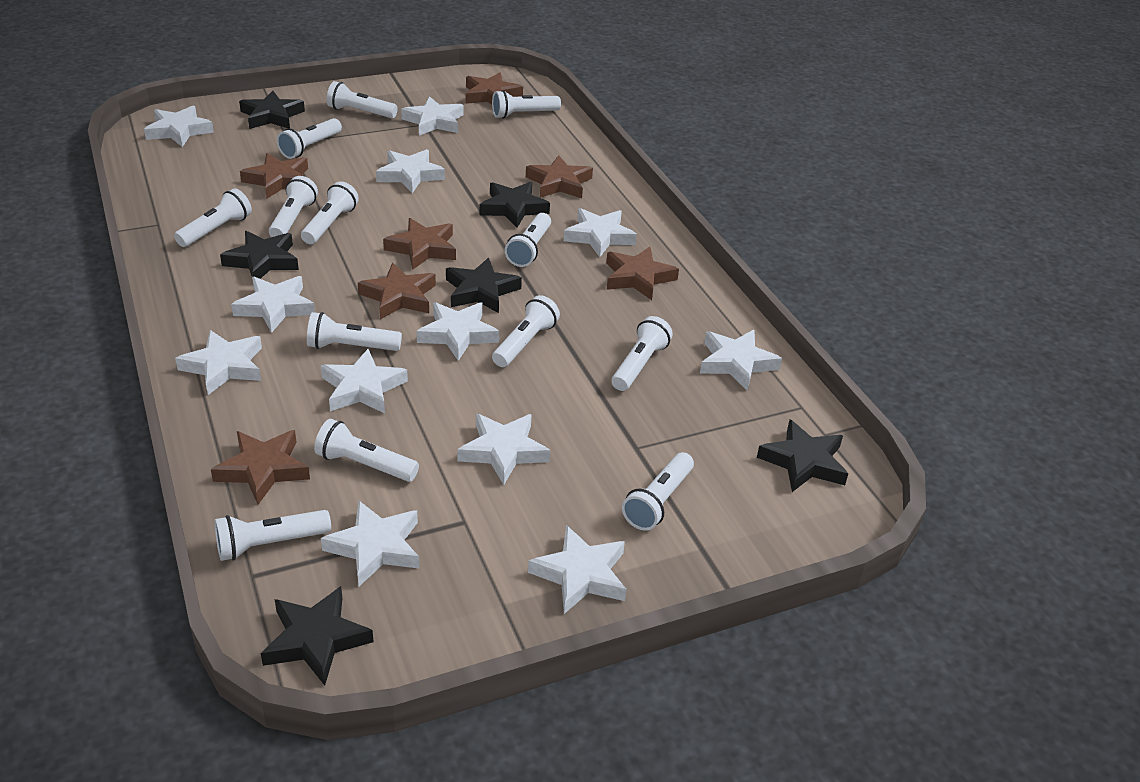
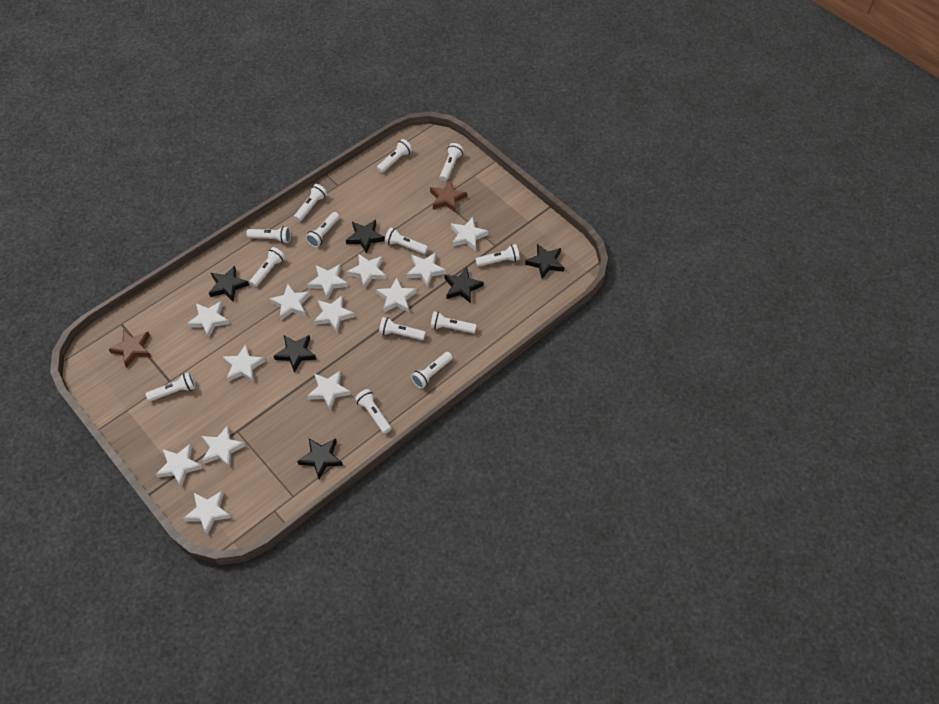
brown star: 7 -> 2
white star: 12 -> 13

